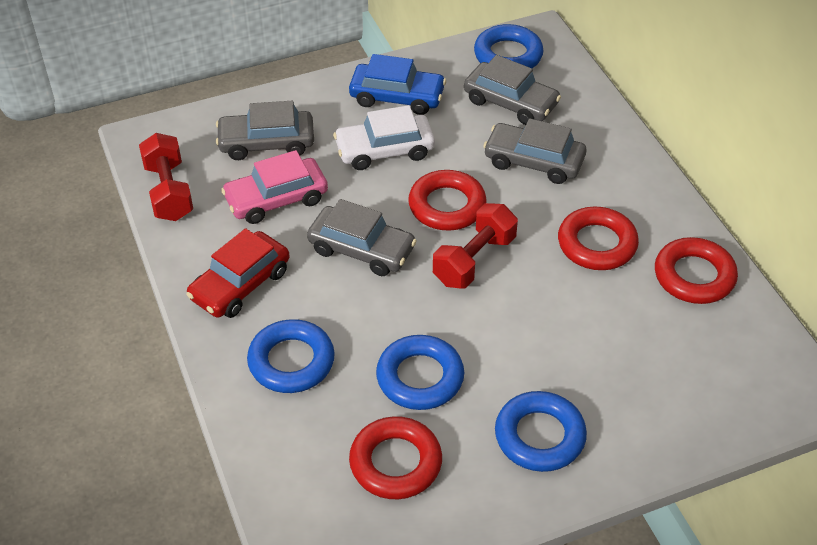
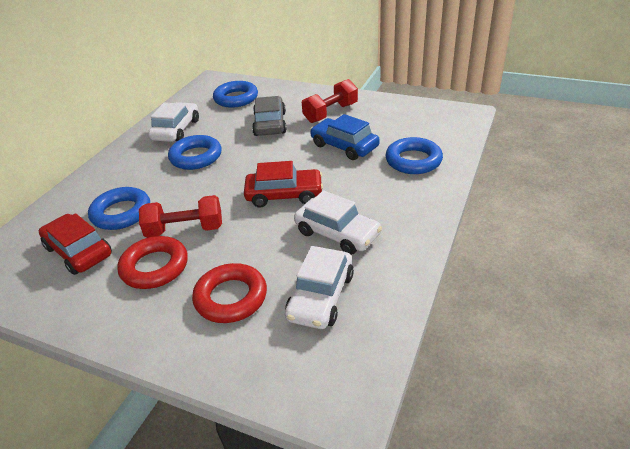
grey car: 4 -> 1
pink car: 1 -> 0
red car: 1 -> 2
red ring: 4 -> 2
white car: 1 -> 3

